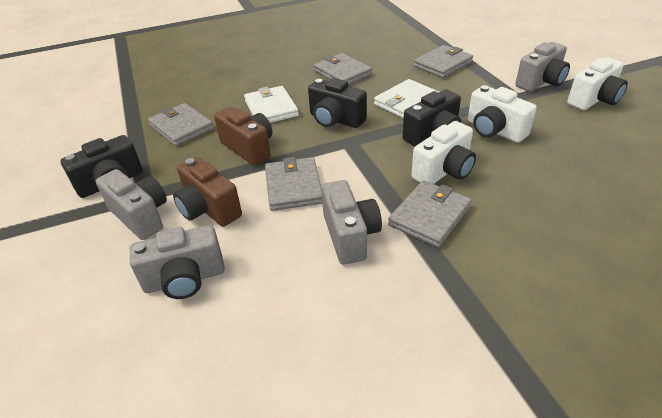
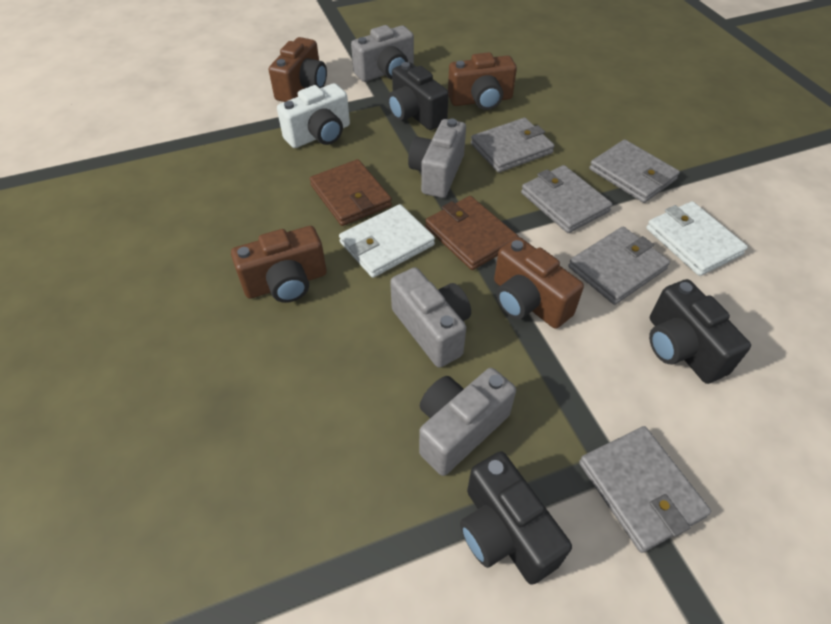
brown camera: 2 -> 4
brown wallet: 0 -> 2
white camera: 3 -> 1

